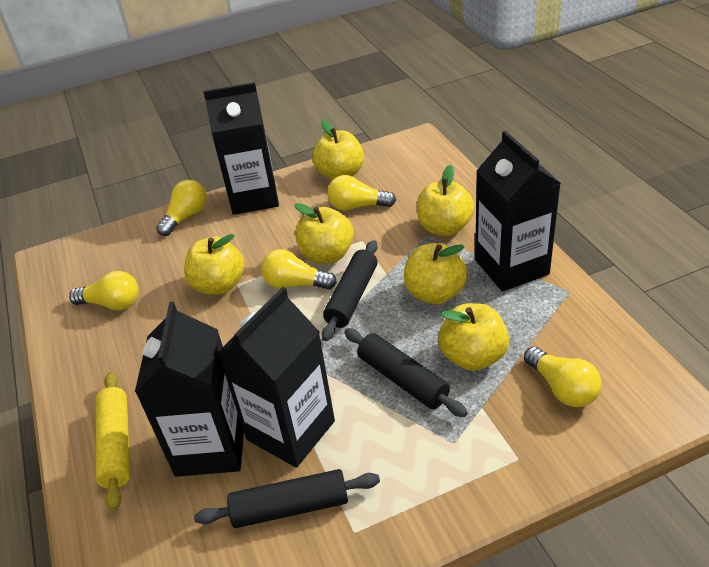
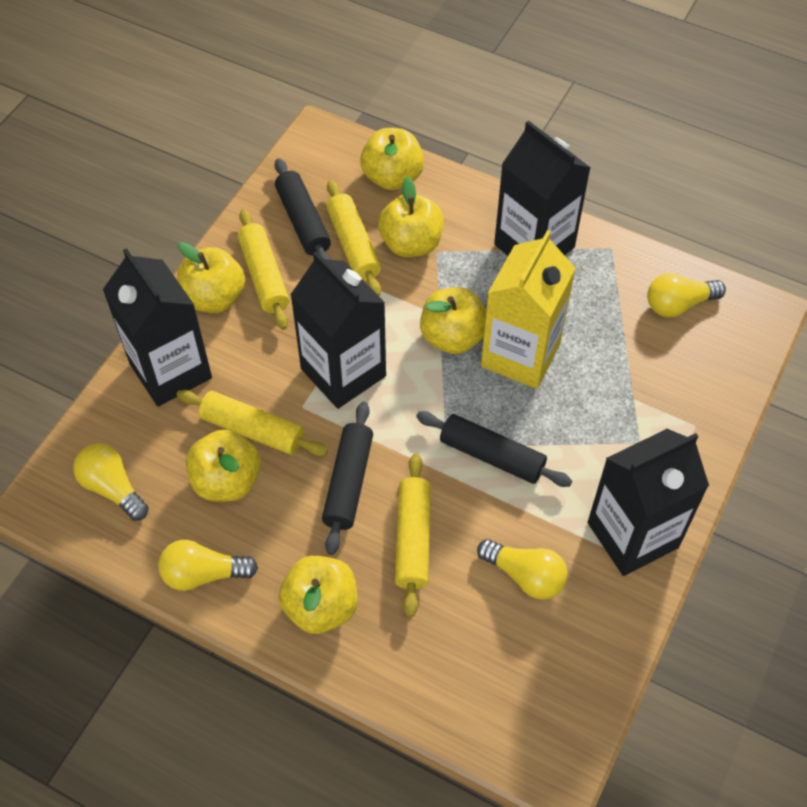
yellow carton: 0 -> 1
yellow light bulb: 5 -> 4
yellow rolling pin: 1 -> 4

